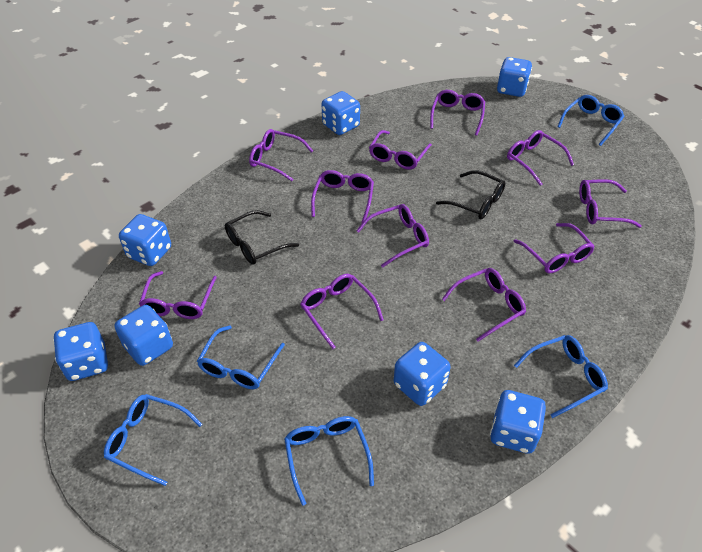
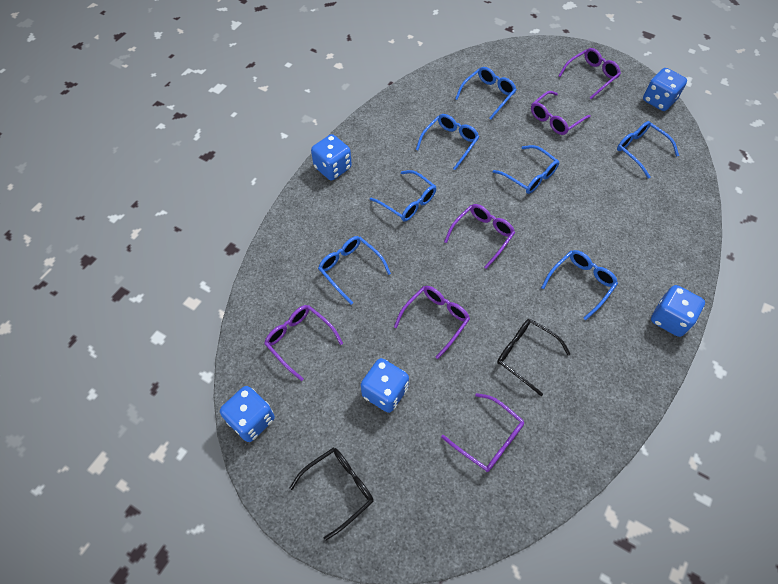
blue dice: 7 -> 5
blue glasses: 5 -> 7
purple glasses: 11 -> 6

